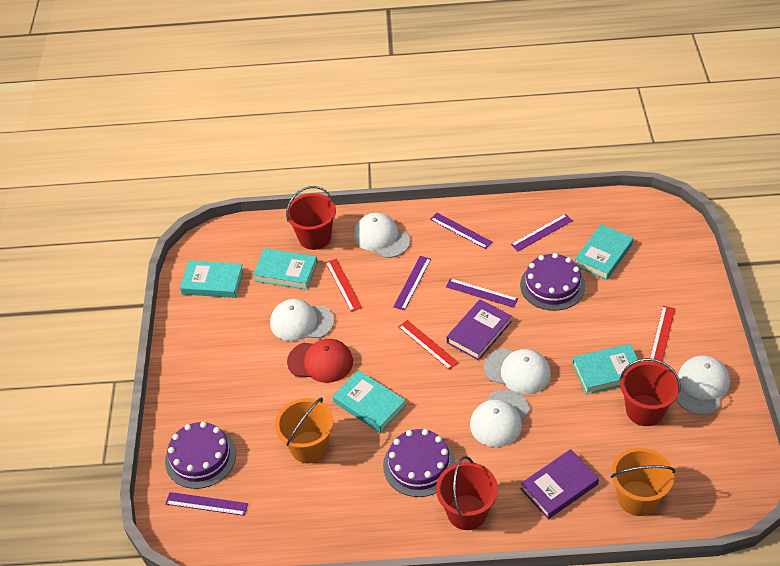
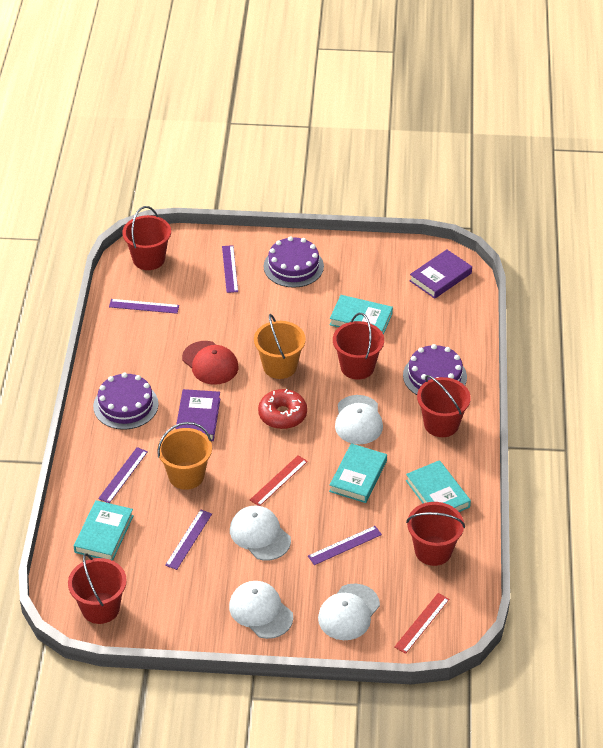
red bucket: 3 -> 5
red donut: 0 -> 1
red ruler: 3 -> 2
turquoise book: 5 -> 4
white cap: 5 -> 4

